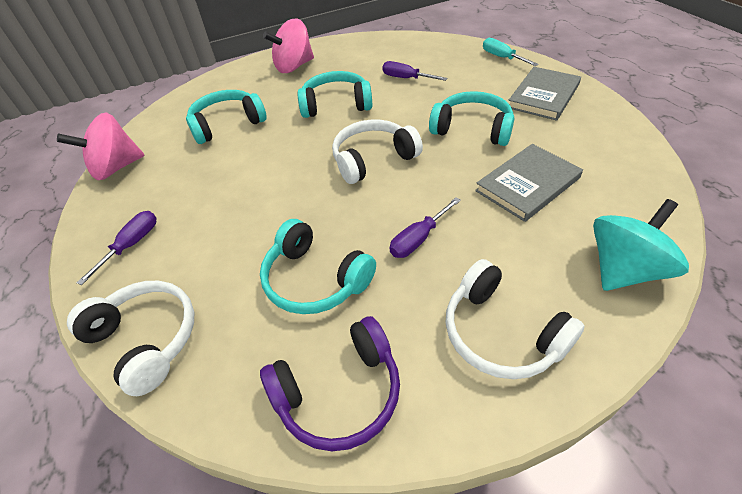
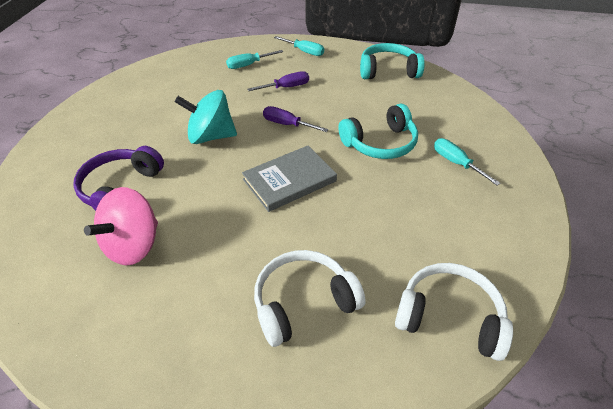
grey book: 2 -> 1
pink spinning top: 2 -> 1
purple screwdriver: 3 -> 2
turquoise headphones: 4 -> 2
turquoise screwdriver: 1 -> 3
white headphones: 3 -> 2

